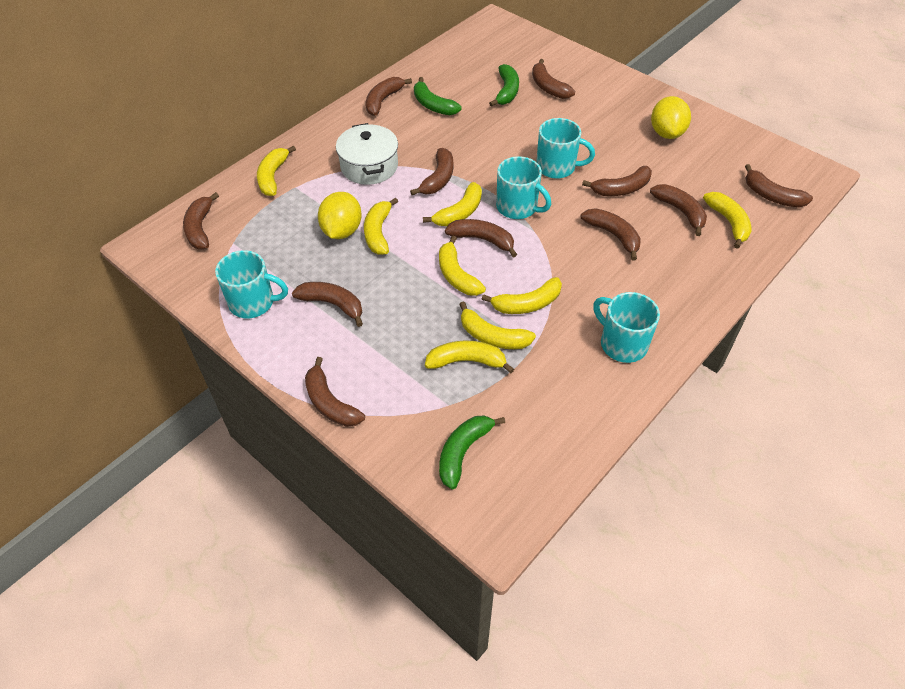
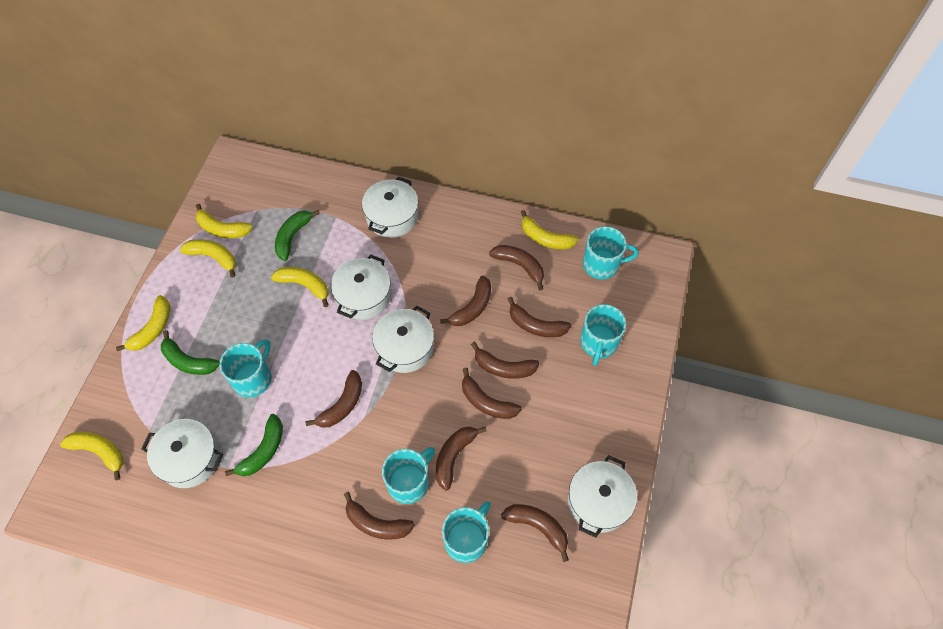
brown banana: 11 -> 9
turquoise mug: 4 -> 5
white pot: 1 -> 5
yellow banana: 8 -> 6
yellow lemon: 2 -> 0

